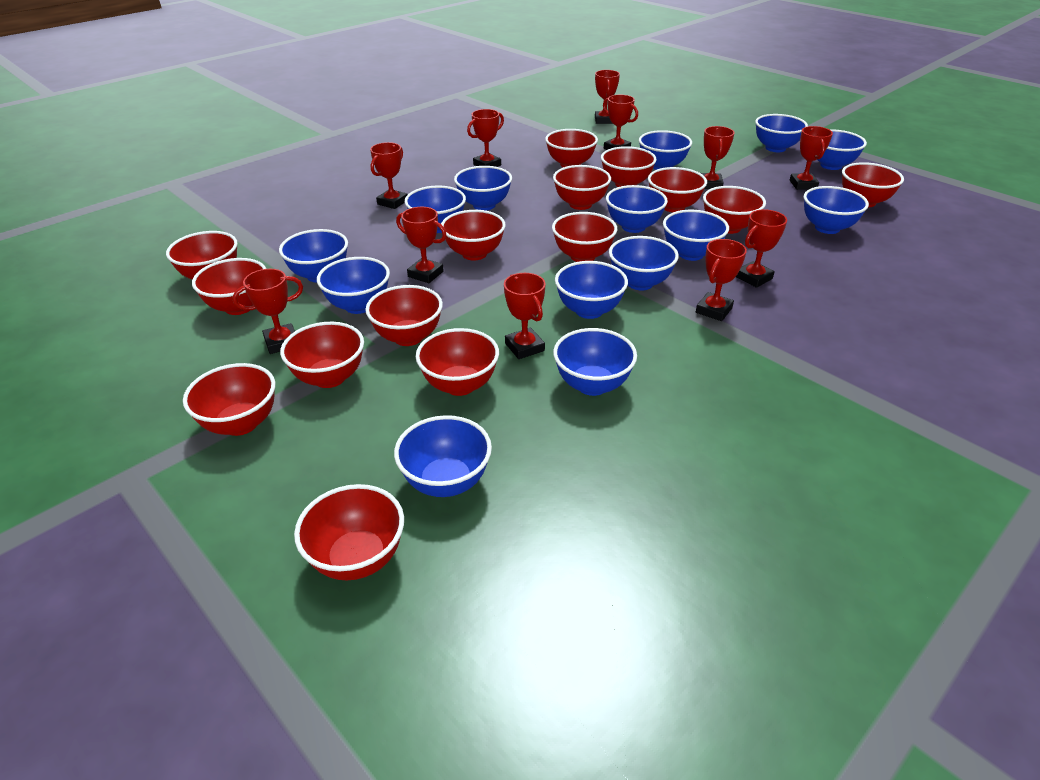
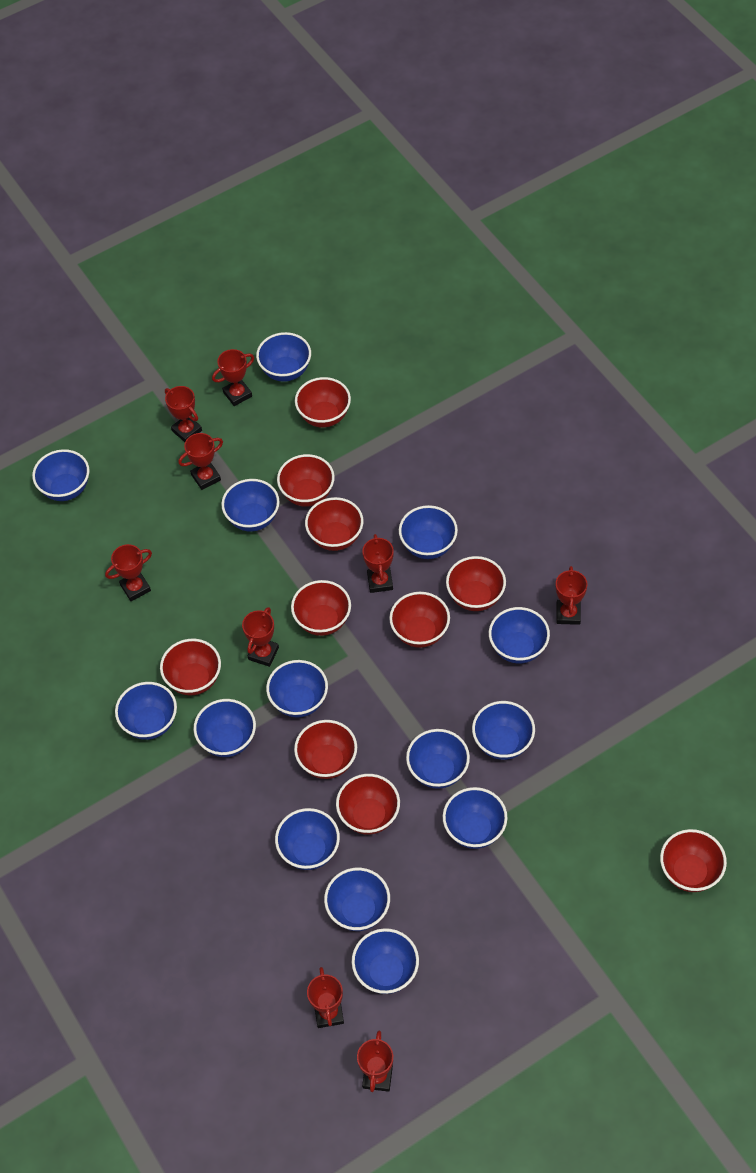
red bowl: 15 -> 10
red trophy: 11 -> 9

